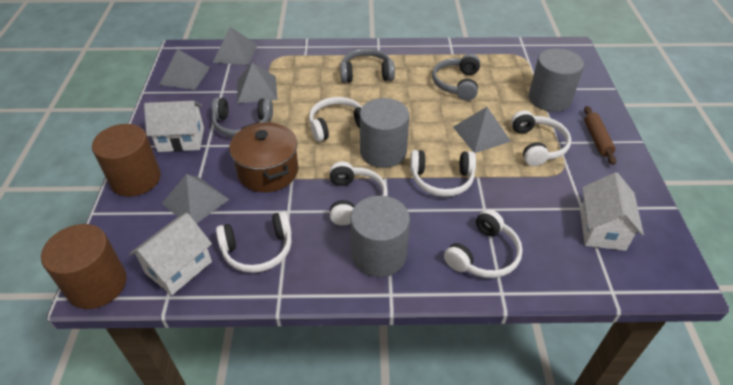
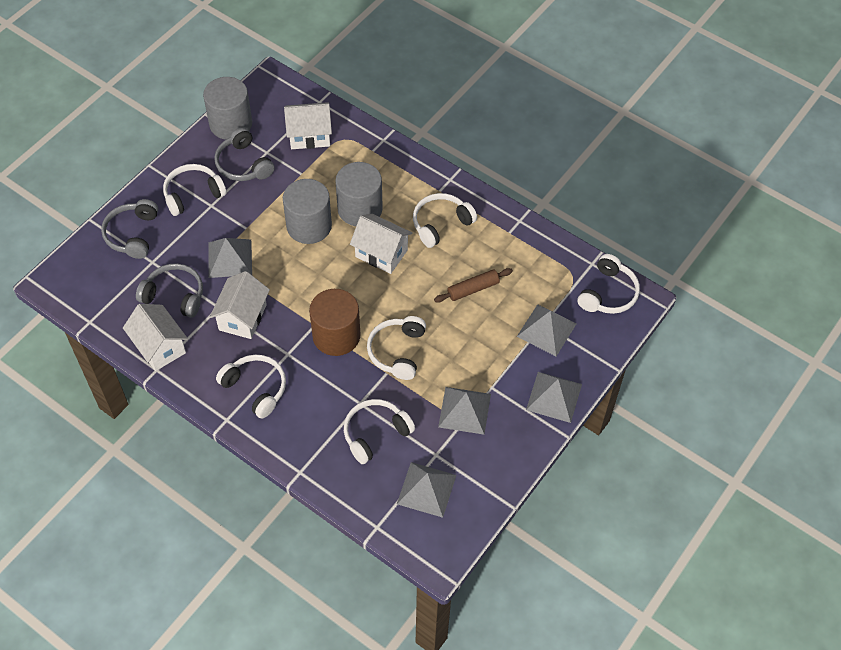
brown cylinder: 2 -> 1
brown pot: 1 -> 0
white house: 3 -> 4

